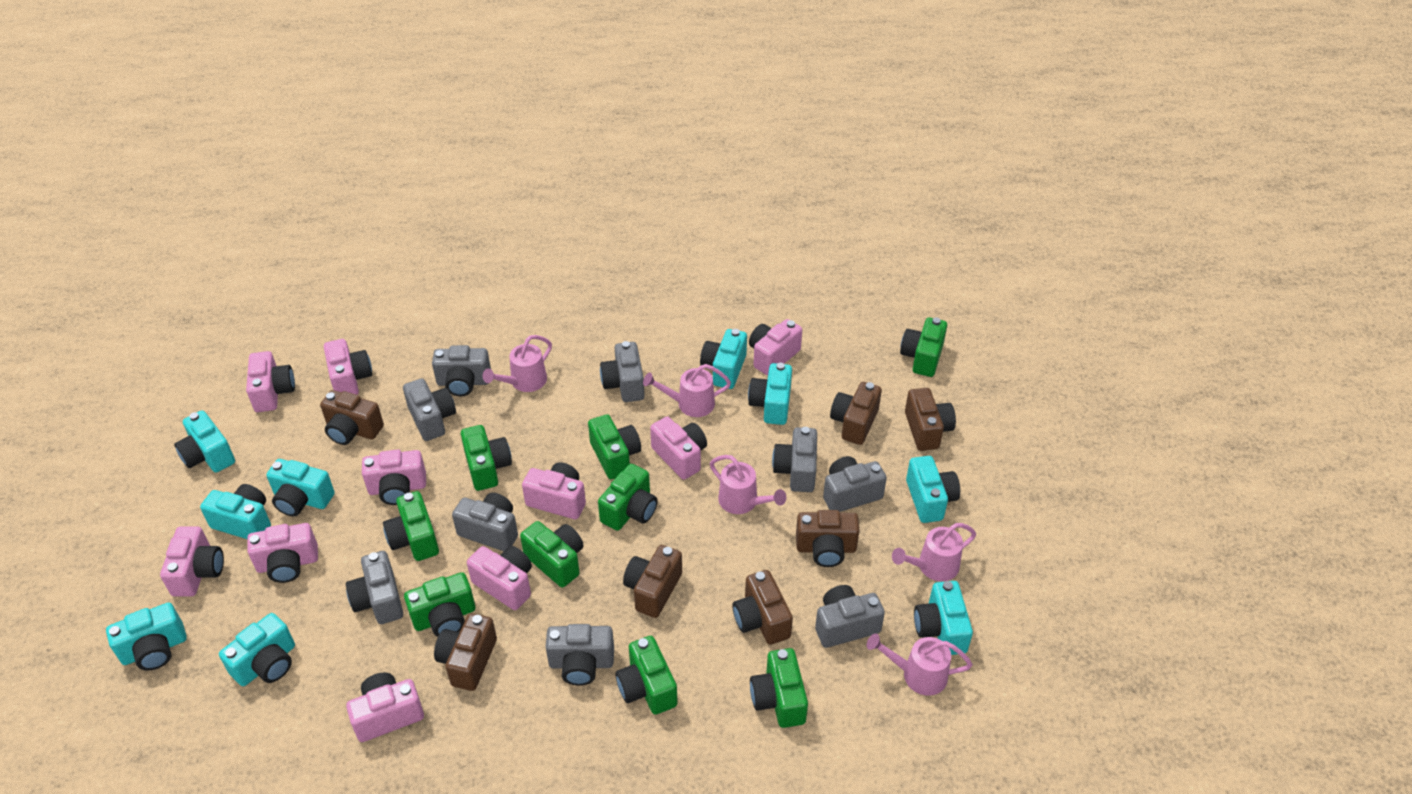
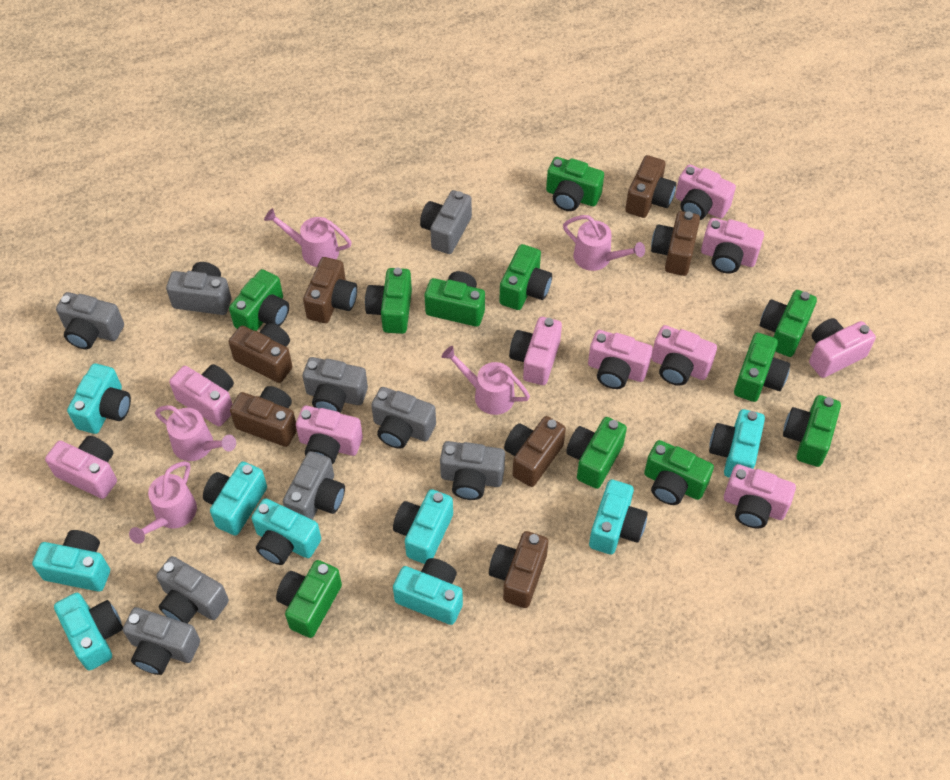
green camera: 9 -> 11

